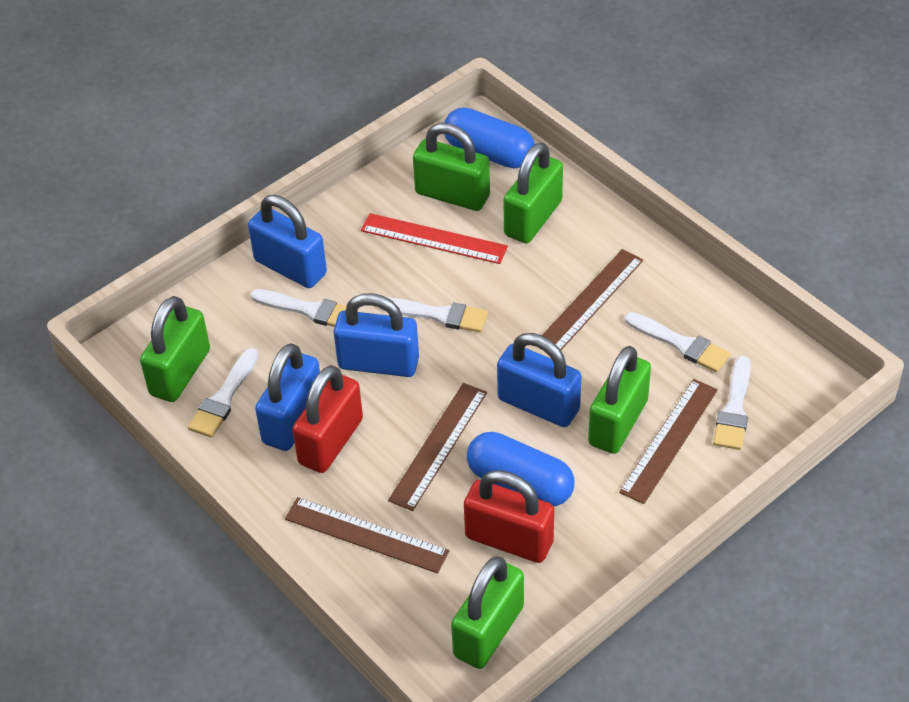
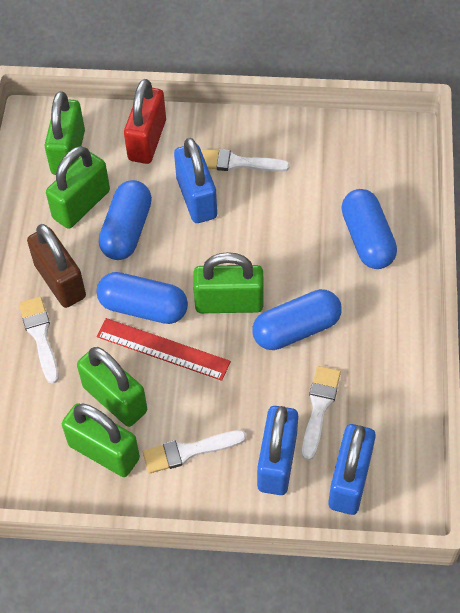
blue capsule: 2 -> 4
blue padlock: 4 -> 3
brown padlock: 0 -> 1
brown ruler: 4 -> 0
red padlock: 2 -> 1
white brush: 5 -> 4

